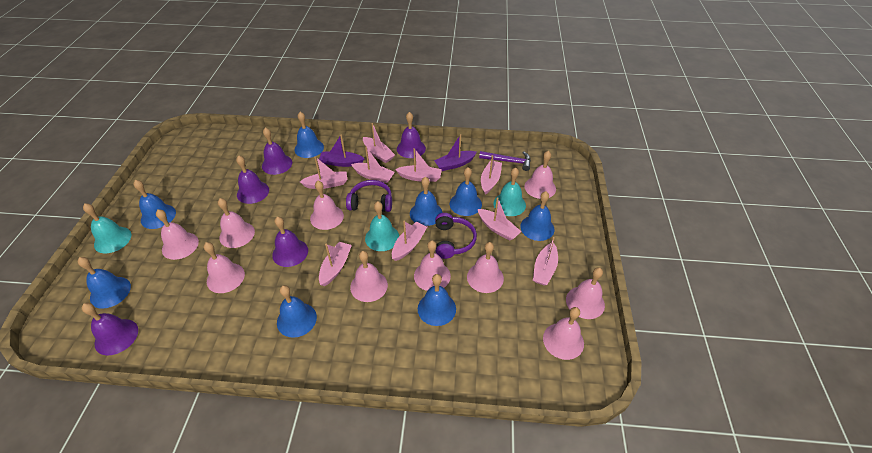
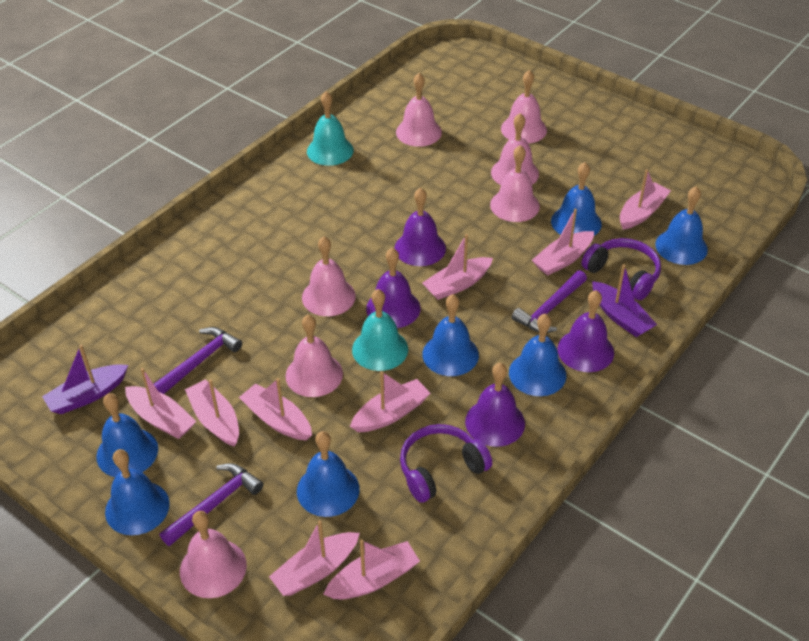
blue bell: 8 -> 7
pink bell: 10 -> 7
purple bell: 5 -> 4
purple hammer: 1 -> 3
turquoise bell: 3 -> 2

